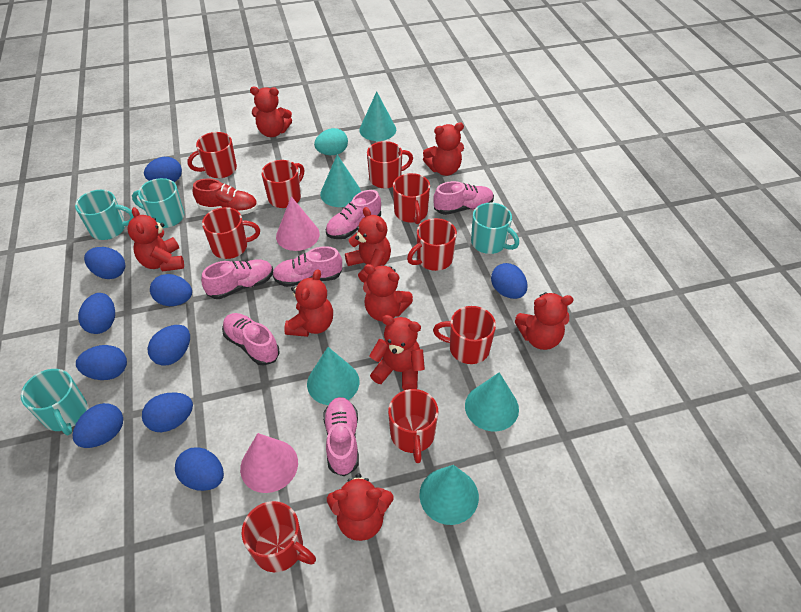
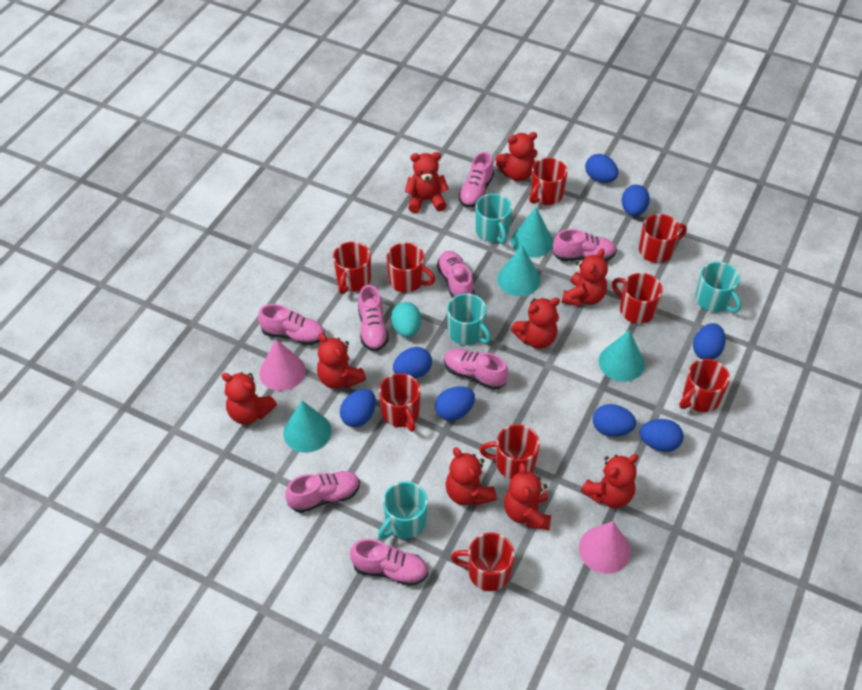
blue egg: 10 -> 8
pink shoe: 6 -> 8
red shoe: 1 -> 0
turquoise cone: 5 -> 4

